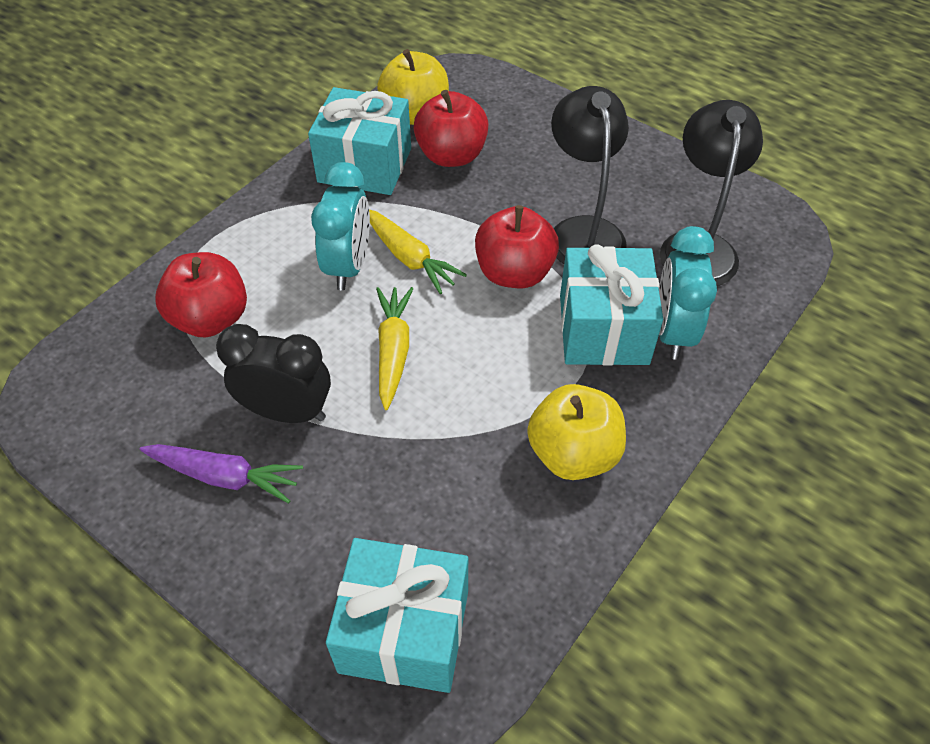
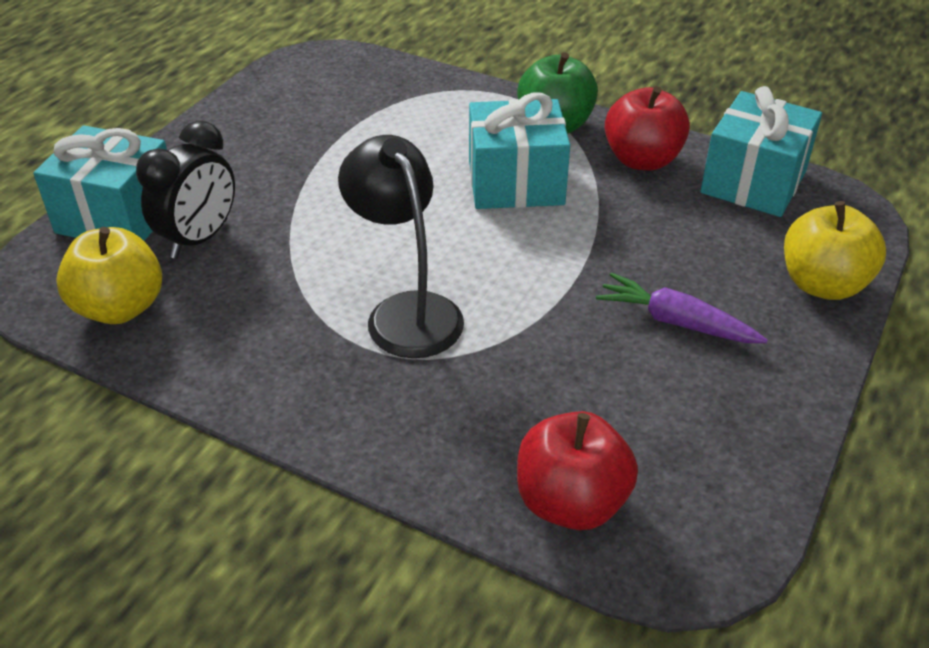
black lamp: 2 -> 1
green apple: 0 -> 1
red apple: 3 -> 2
turquoise clock: 2 -> 0
yellow carrot: 2 -> 0

